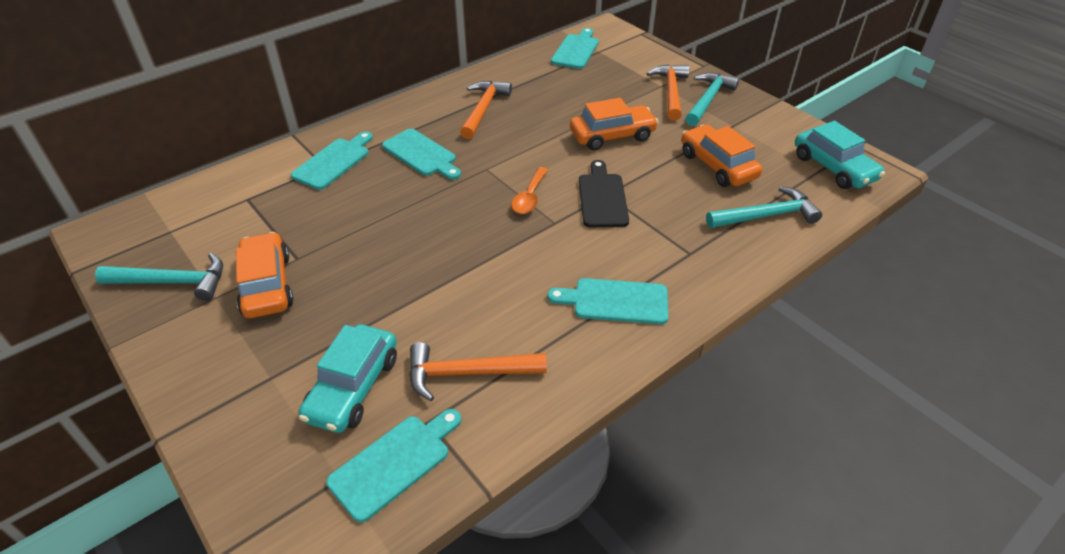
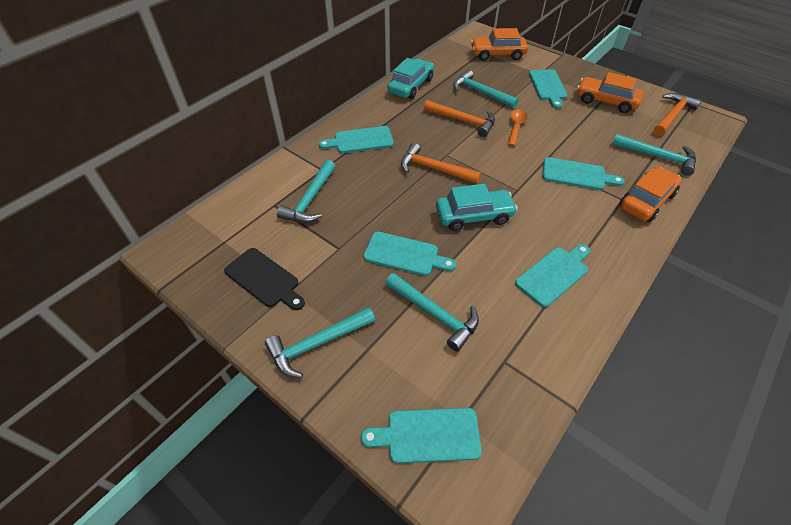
turquoise cutting board: 5 -> 6
turquoise hammer: 3 -> 5

